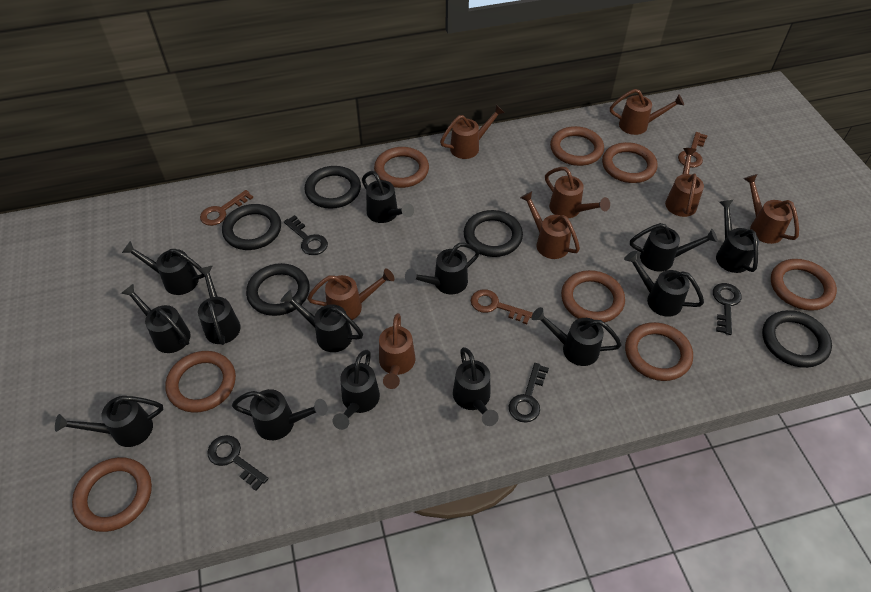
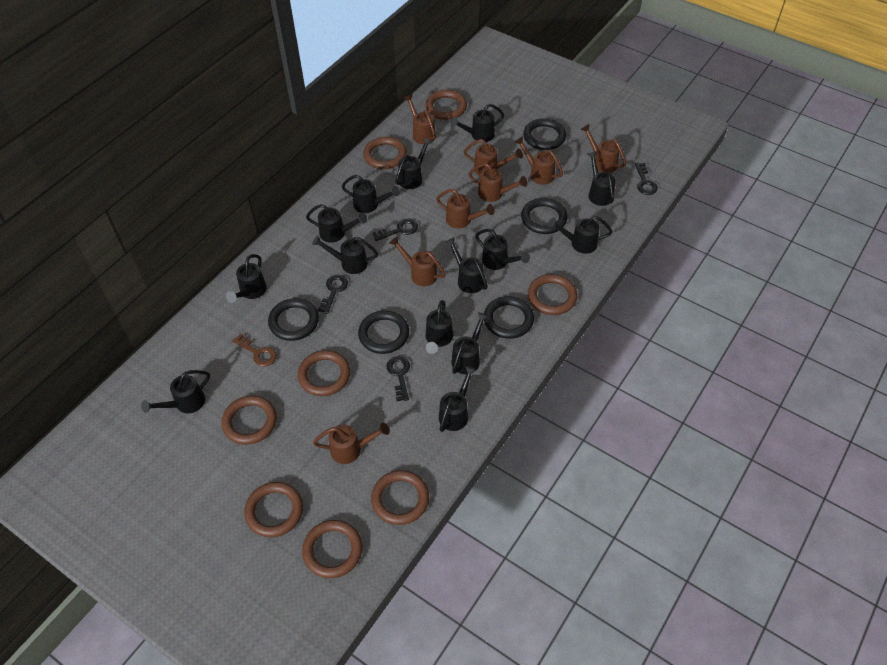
brown key: 3 -> 1

